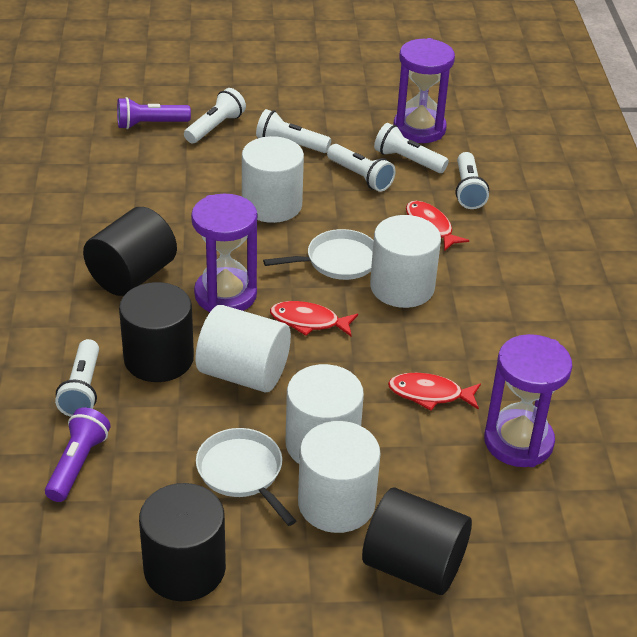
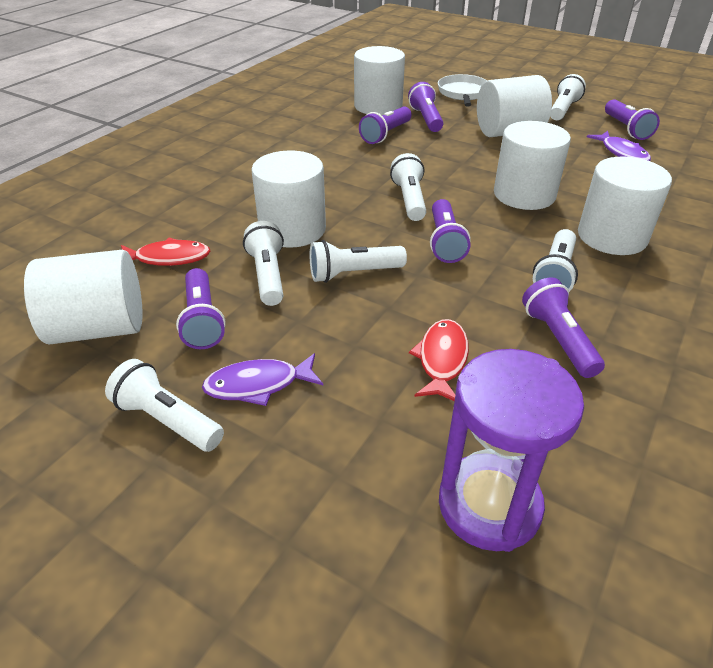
black cylinder: 4 -> 0
purple fish: 0 -> 2
purple flashlight: 2 -> 6
purple hourglass: 3 -> 1
red fish: 3 -> 2
white cylinder: 5 -> 6
white pan: 2 -> 1

